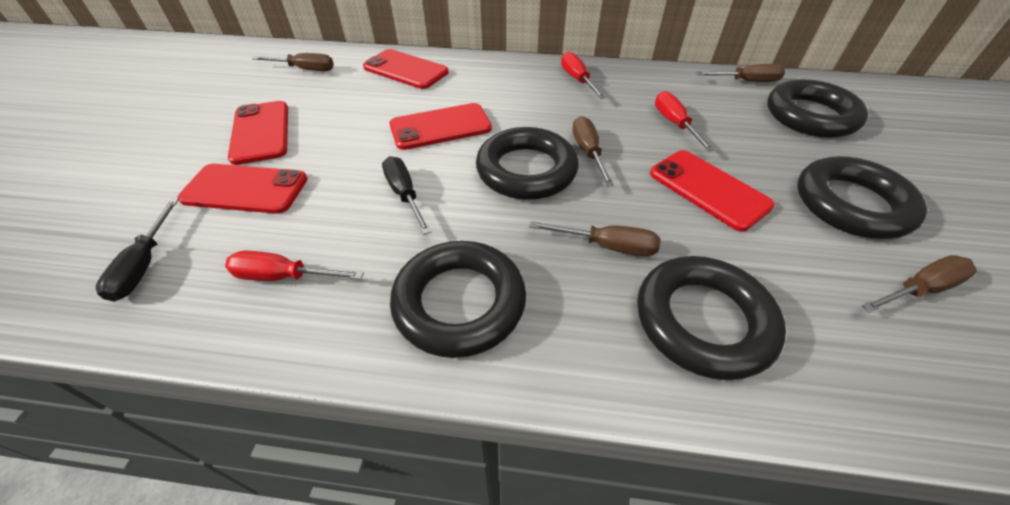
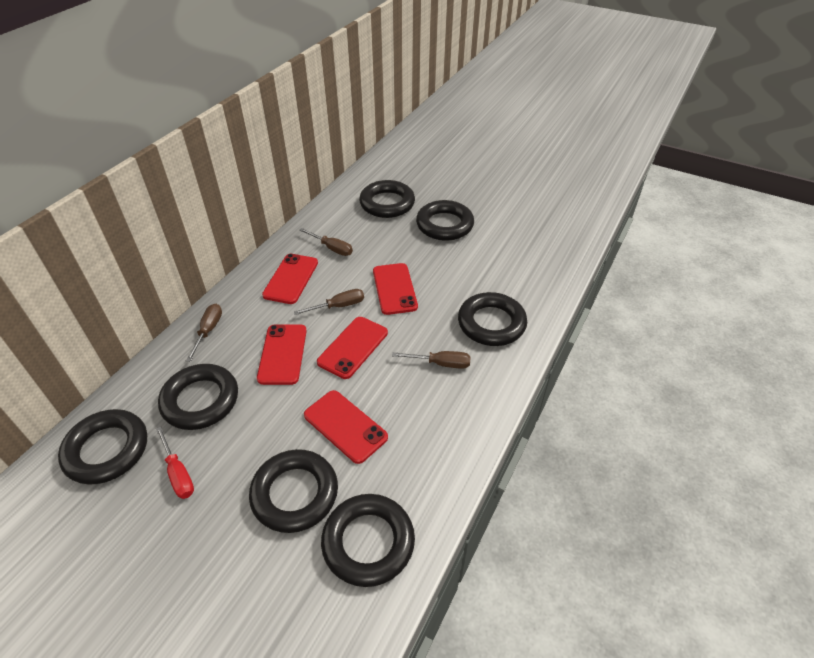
black ring: 5 -> 7
black screwdriver: 2 -> 0
brown screwdriver: 5 -> 4
red screwdriver: 3 -> 1

